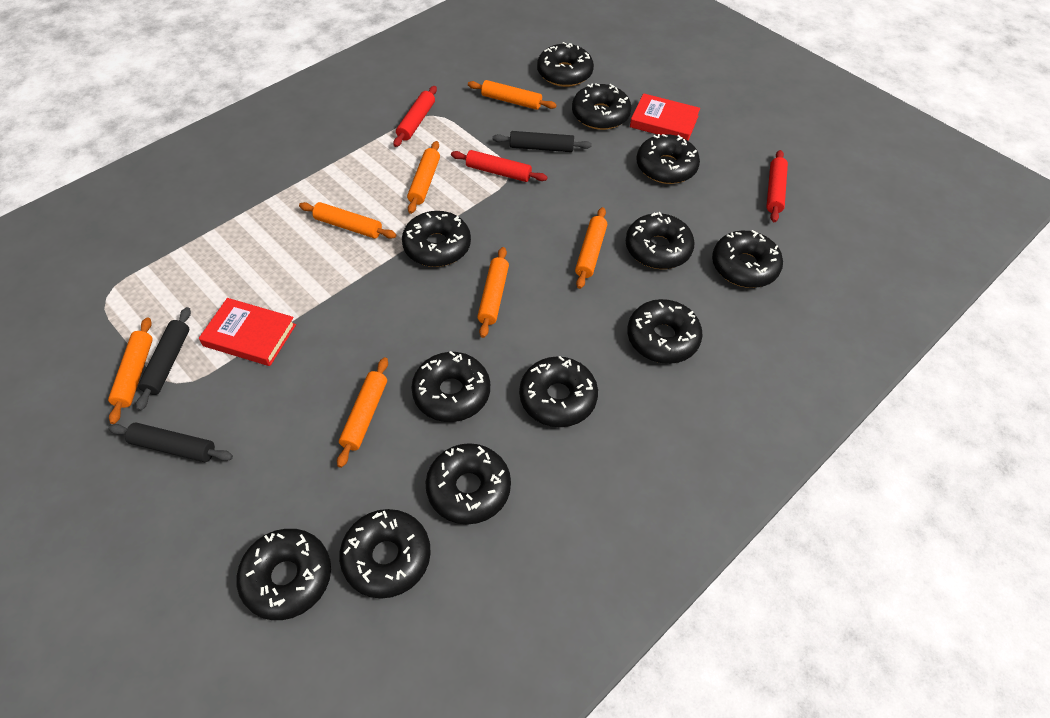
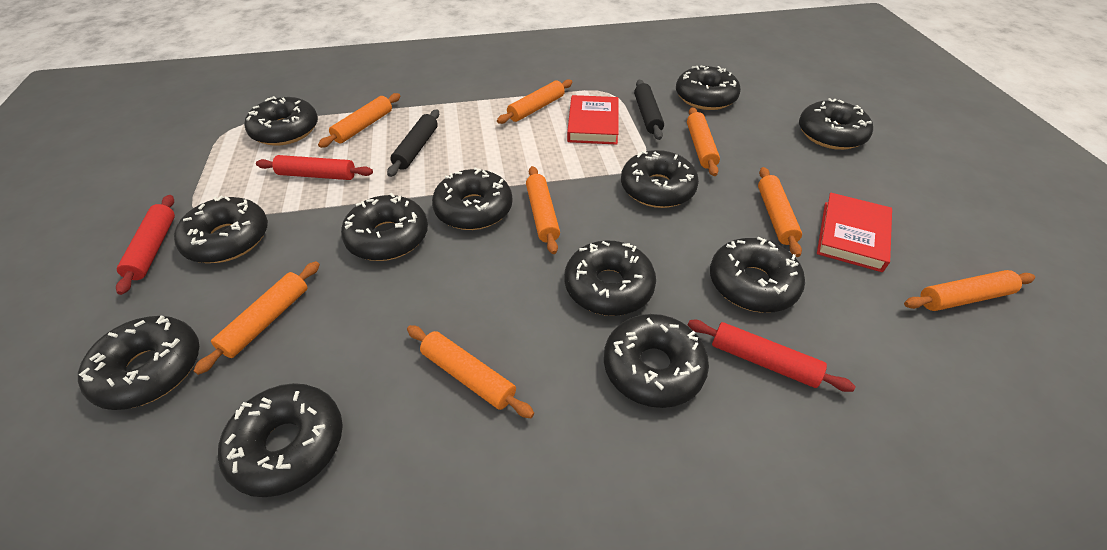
black rolling pin: 3 -> 2
orange rolling pin: 7 -> 8

